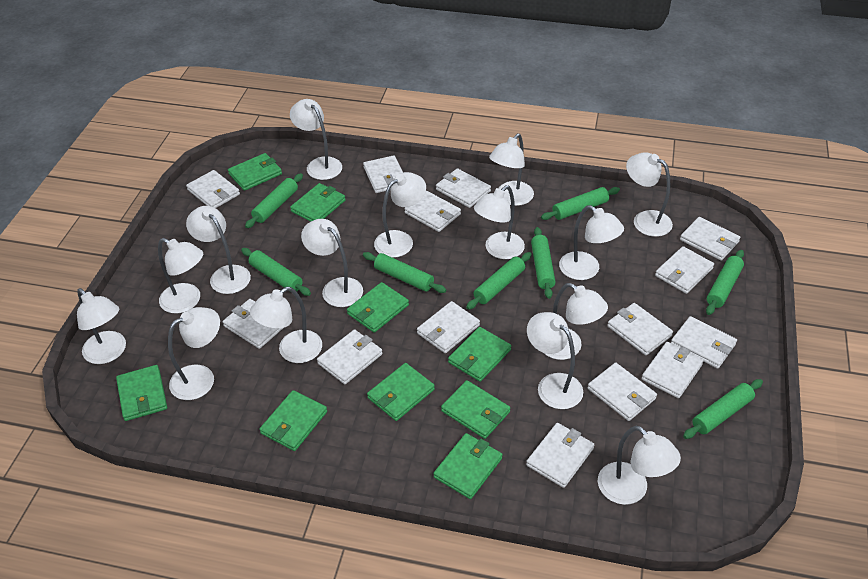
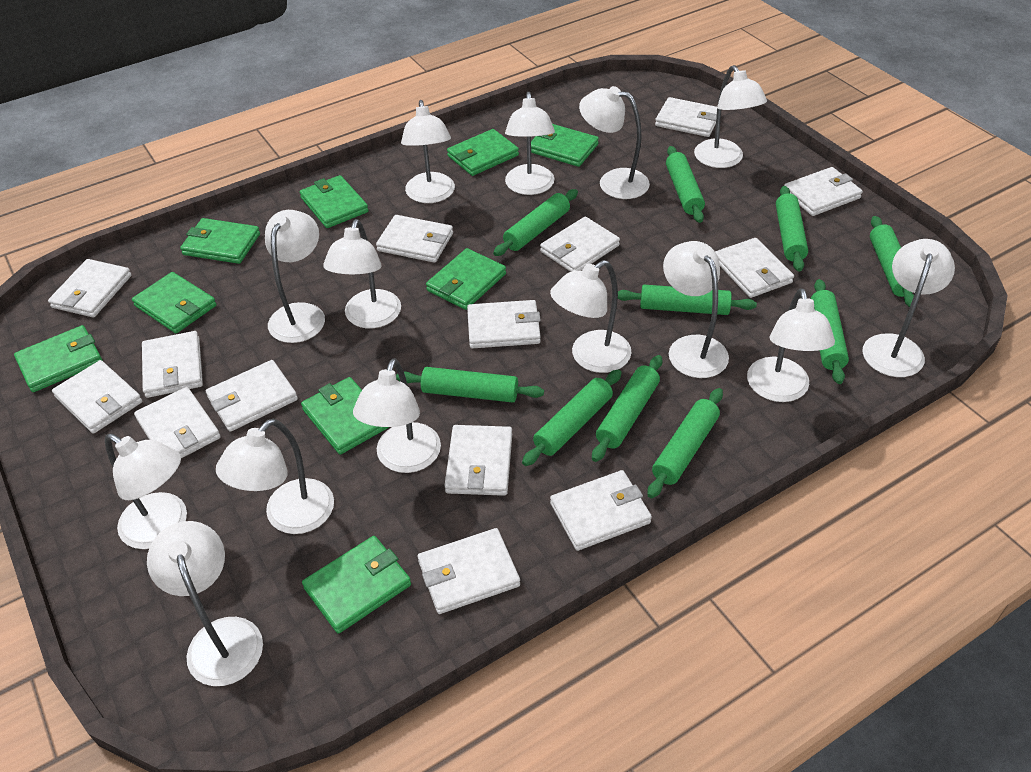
green rolling pin: 8 -> 10
white lamp: 15 -> 14

